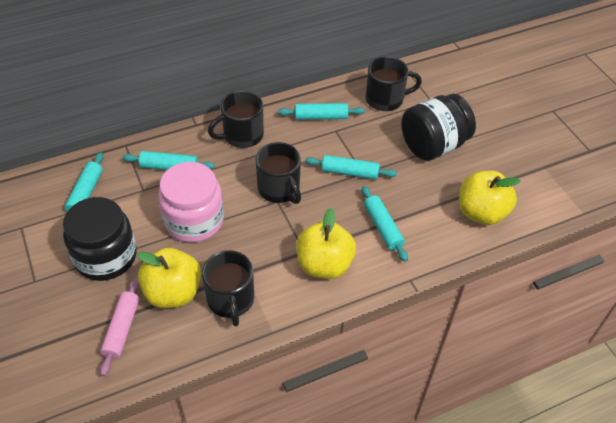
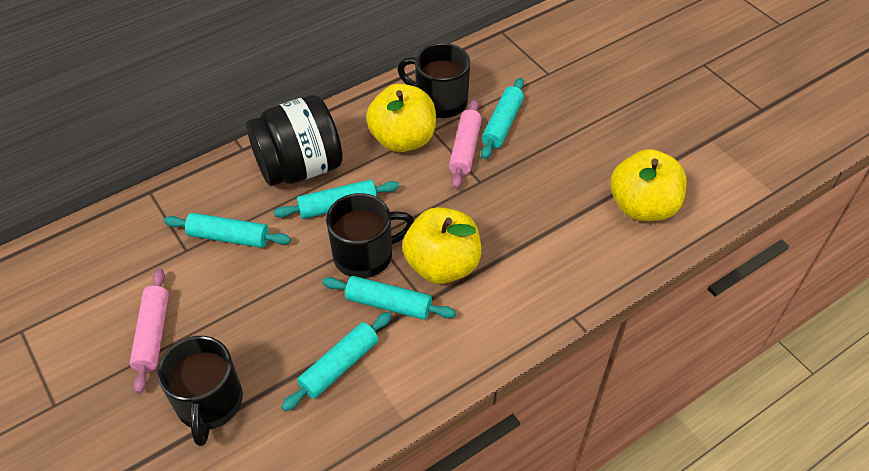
black jar: 2 -> 1
black mug: 4 -> 3
pink jar: 1 -> 0
pink rolling pin: 1 -> 2

